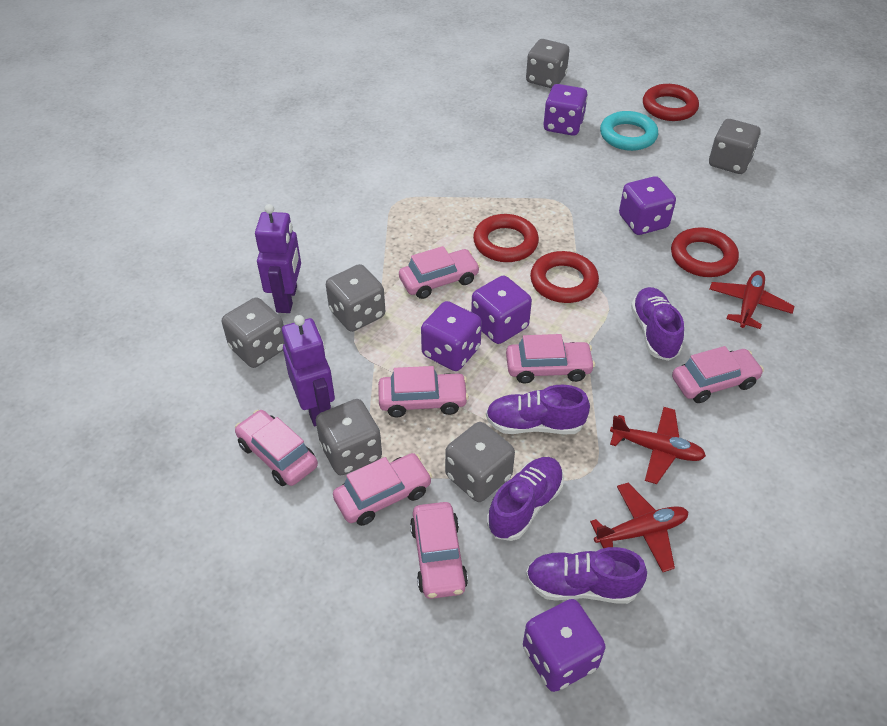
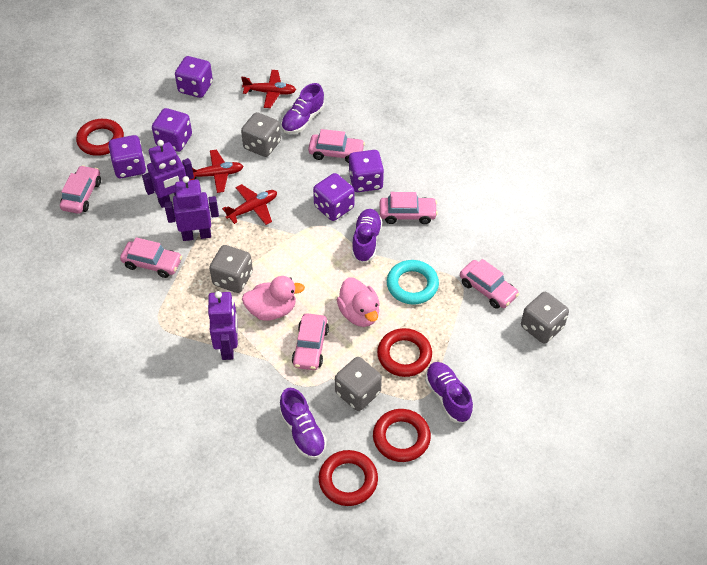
grey dice: 6 -> 4
pink car: 7 -> 6
pink duck: 0 -> 2
purple robot: 2 -> 3

